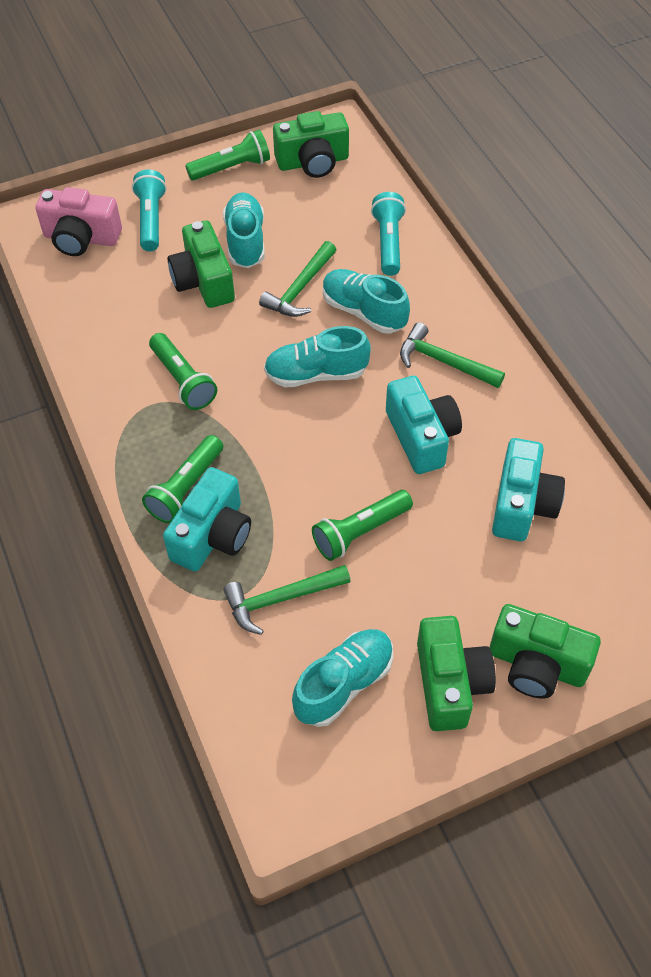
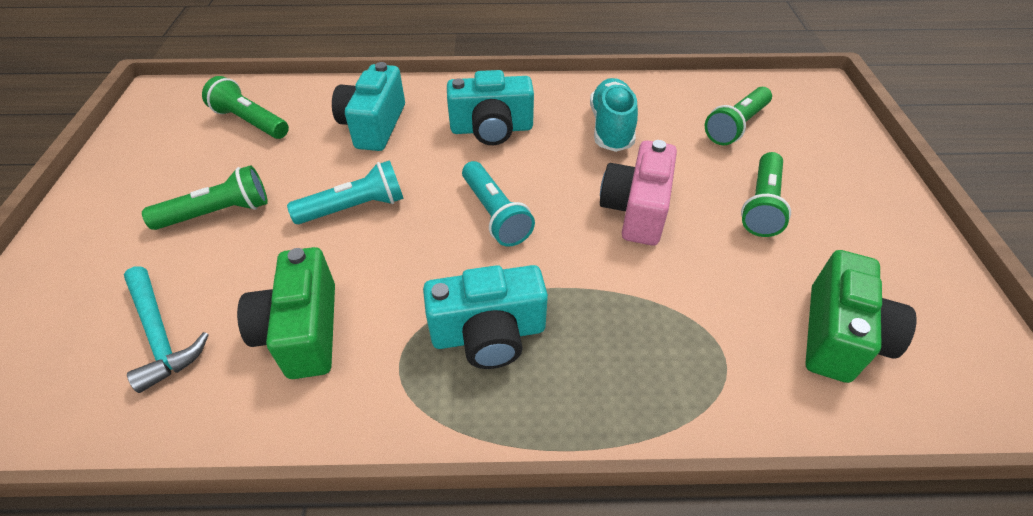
green camera: 4 -> 2
green hammer: 3 -> 0
turquoise hammer: 0 -> 1
turquoise shoe: 4 -> 1

